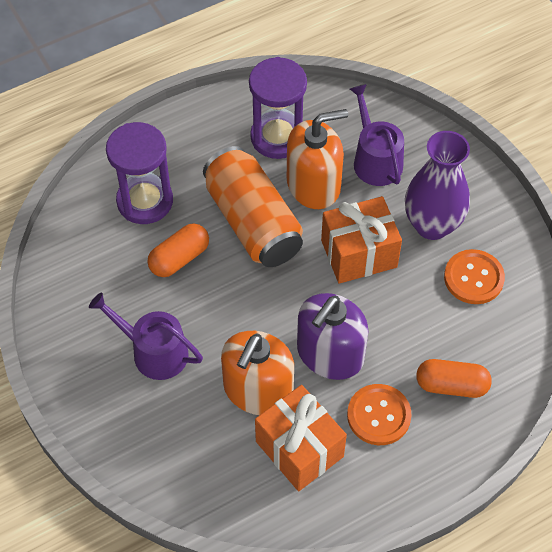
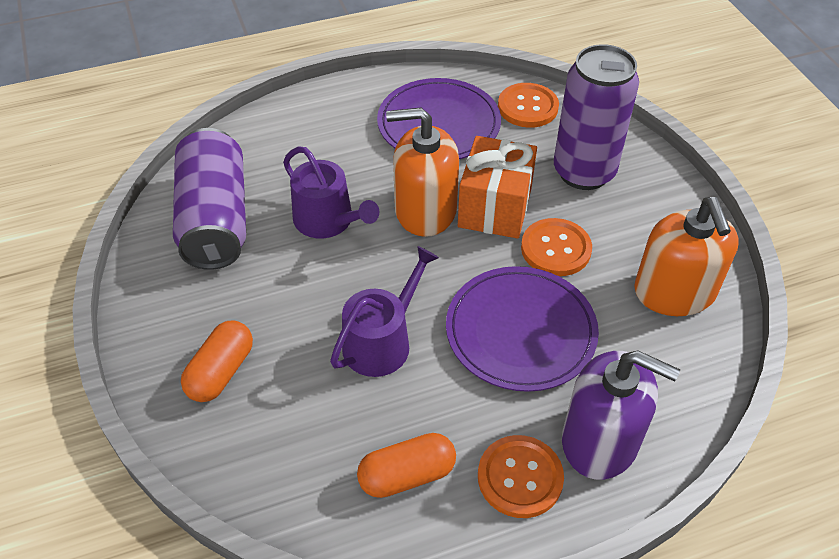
orange button: 2 -> 3
orange can: 1 -> 0
orange gift: 2 -> 1
purple can: 0 -> 2
purple hourglass: 2 -> 0
purple plate: 0 -> 2
purple vase: 1 -> 0

